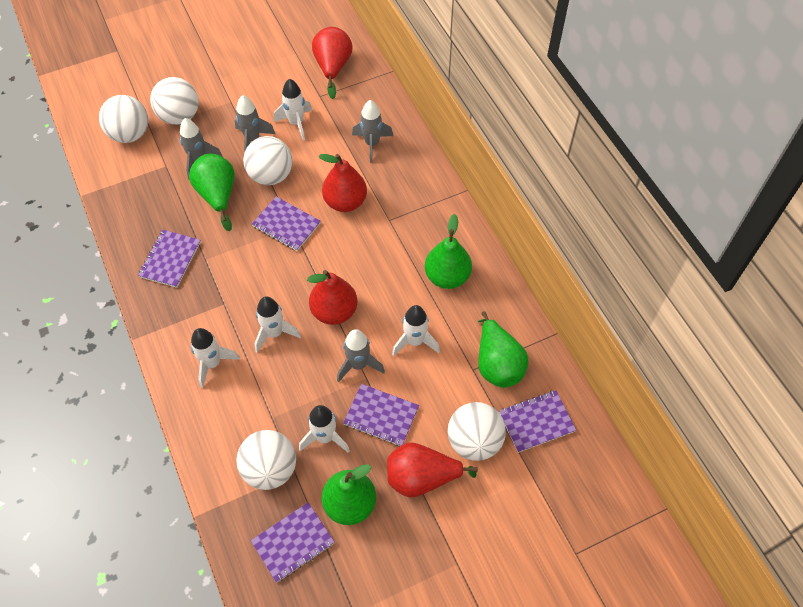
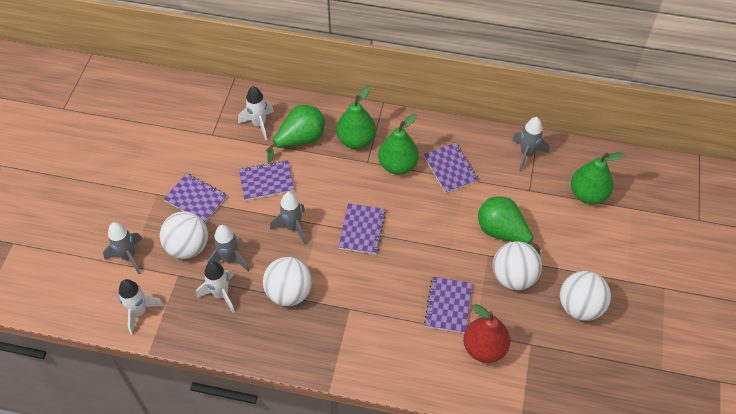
green pear: 4 -> 5
red pear: 4 -> 1
white ball: 5 -> 4
white rocket: 5 -> 3

